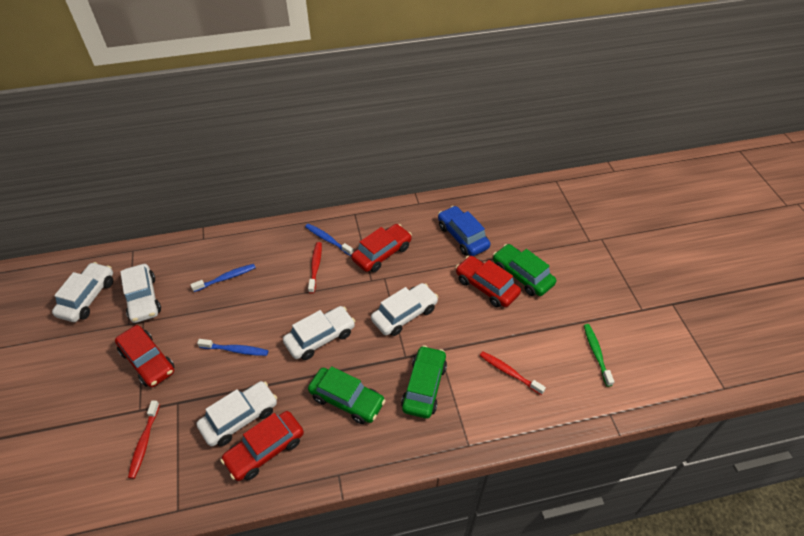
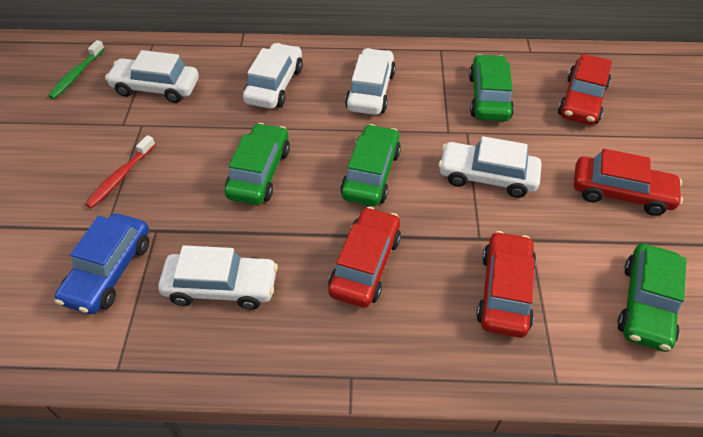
blue toothbrush: 3 -> 0
green car: 3 -> 4
red toothbrush: 3 -> 1

